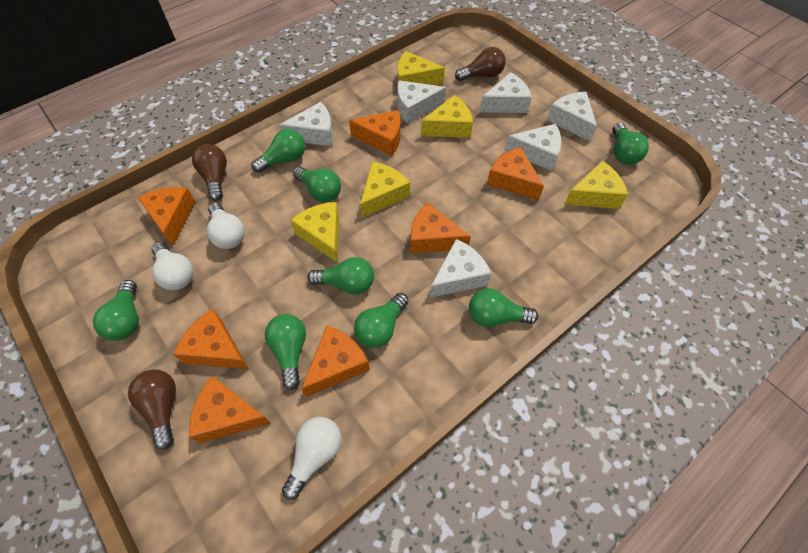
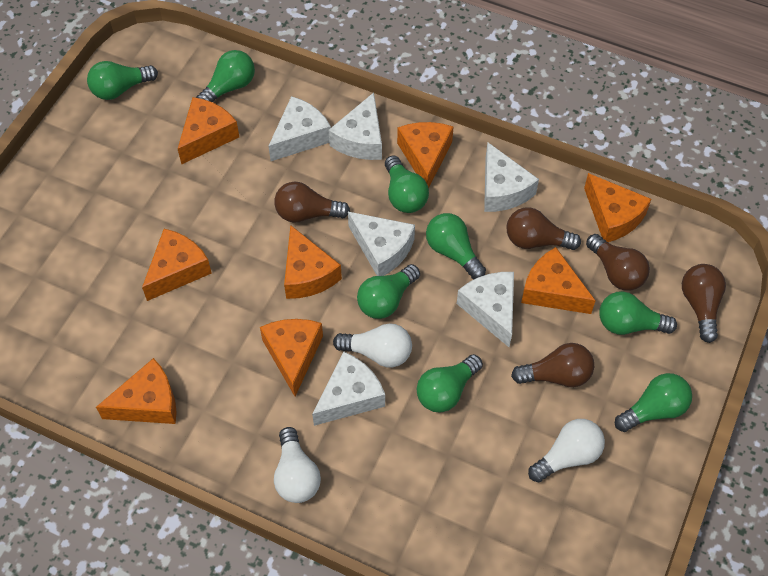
brown light bulb: 3 -> 5
orange cheese: 7 -> 8
yellow cheese: 5 -> 0

